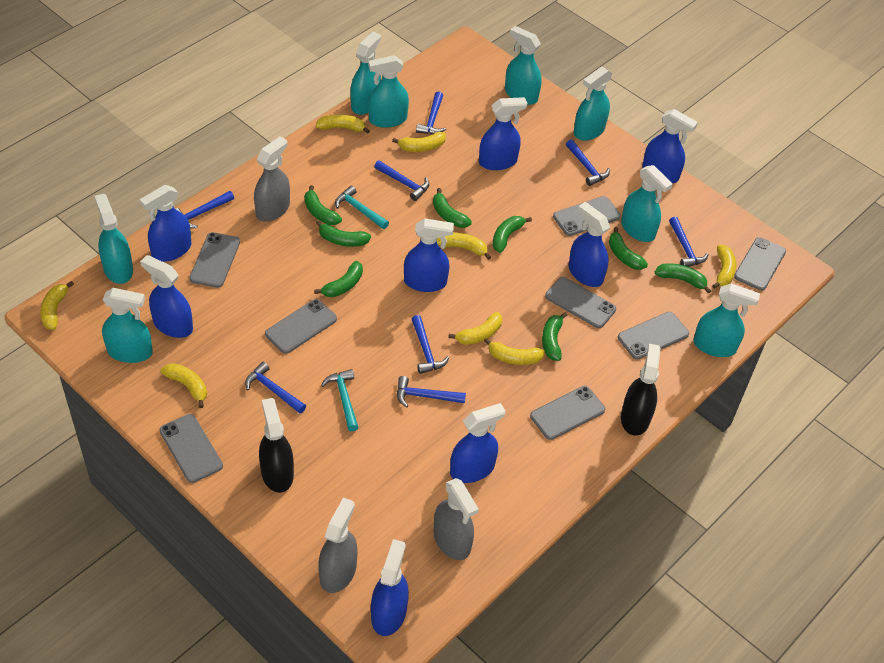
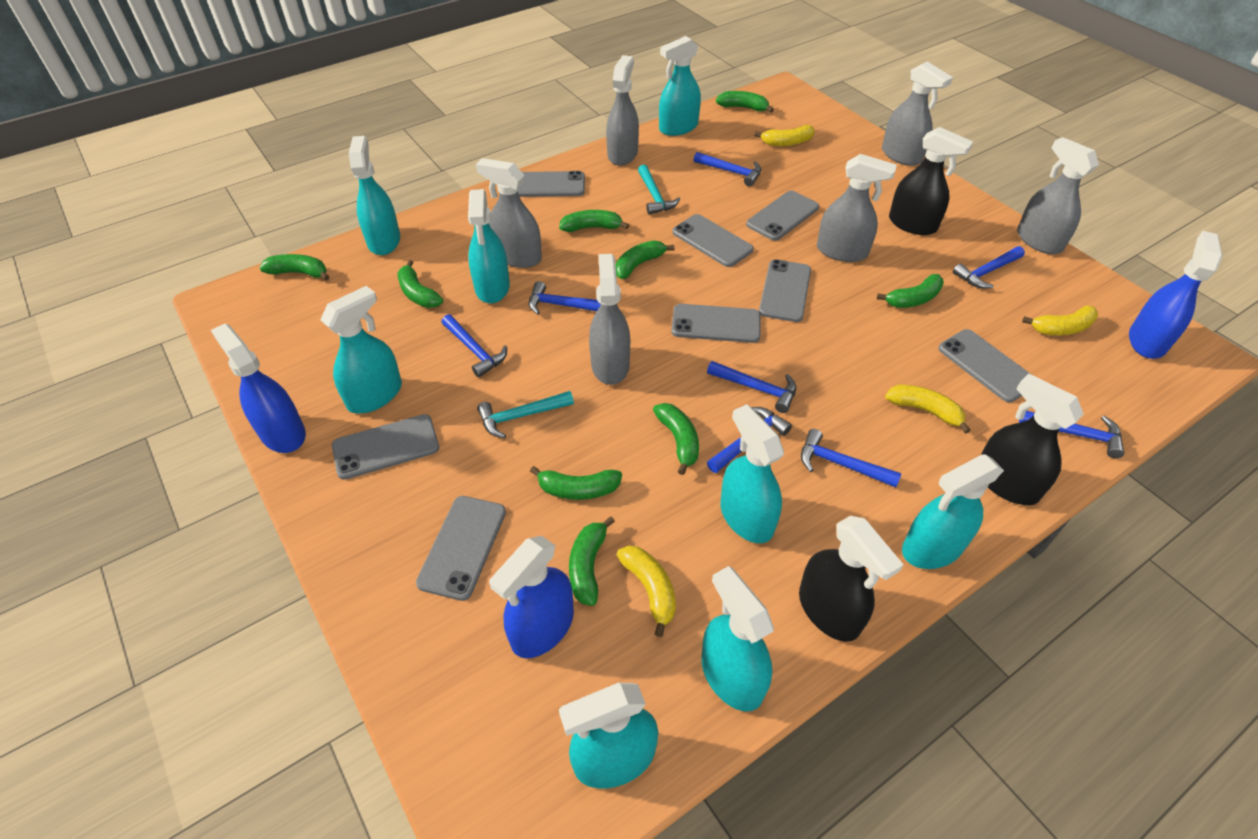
black spray bottle: 2 -> 3
blue spray bottle: 8 -> 3
green banana: 8 -> 9
grey spray bottle: 3 -> 6
yellow banana: 8 -> 4

